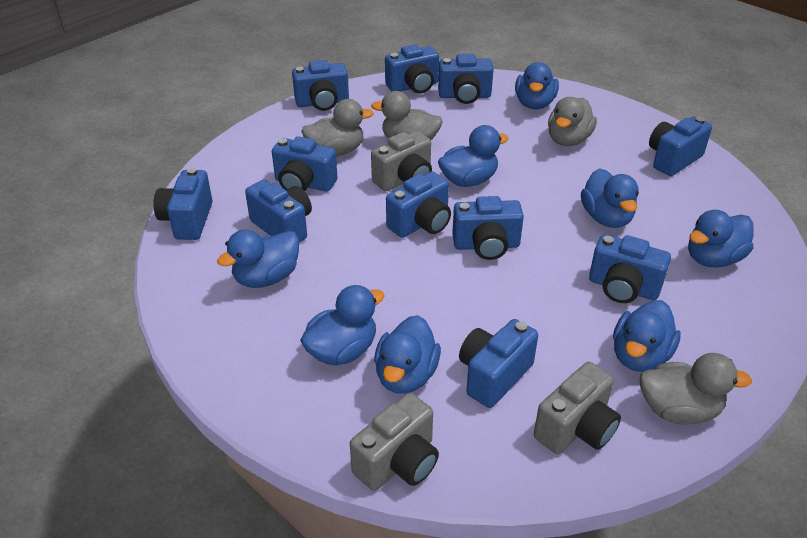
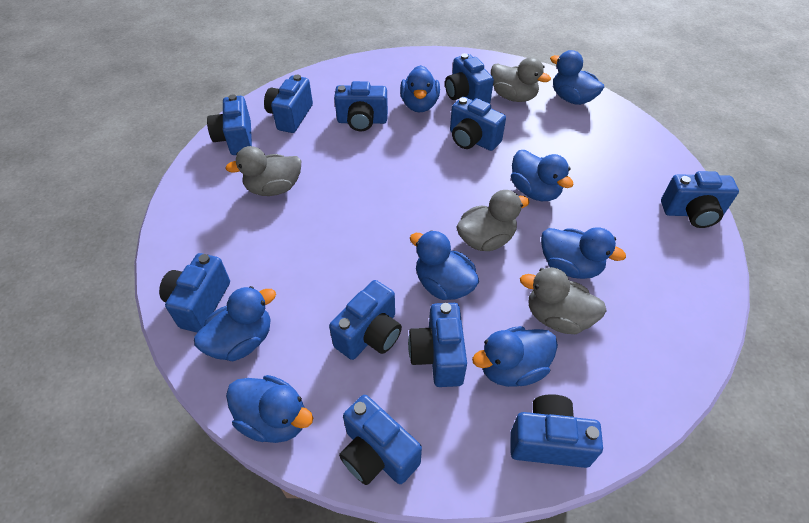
grey camera: 3 -> 0

